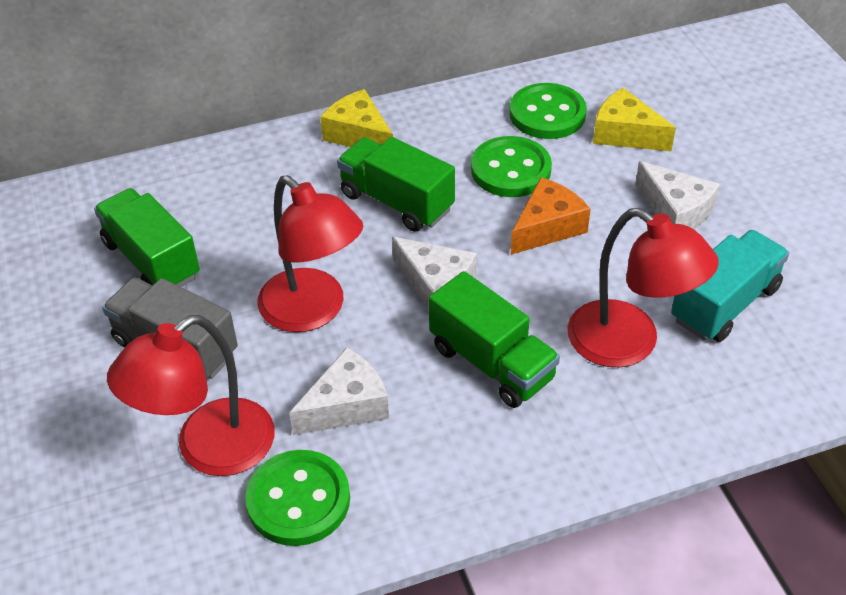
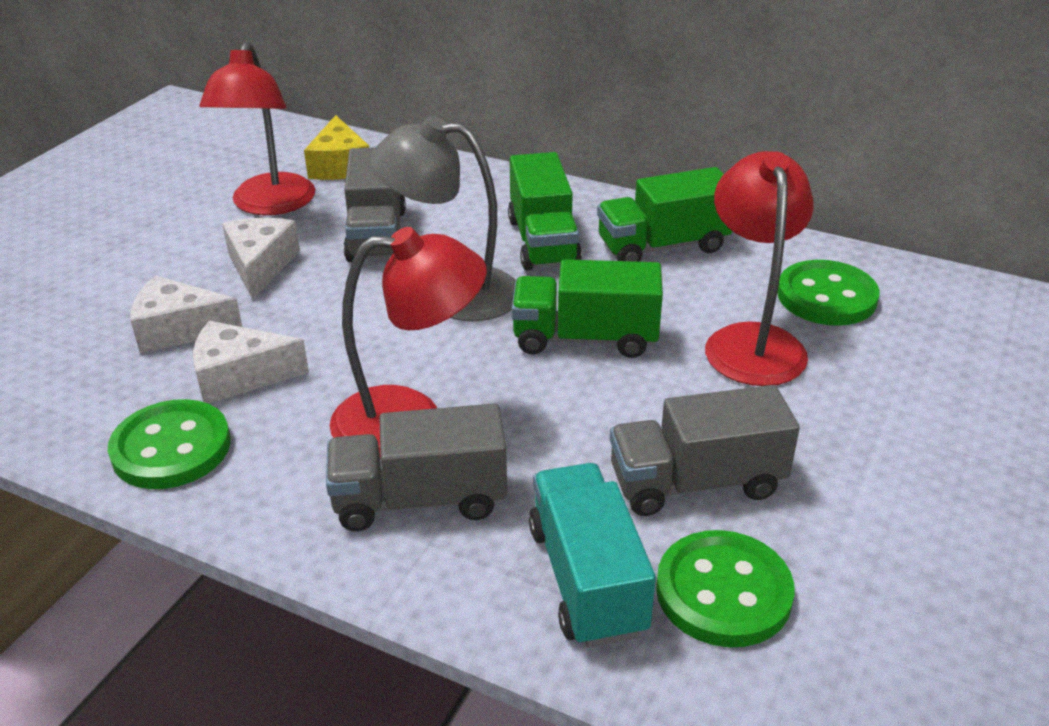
grey lamp: 0 -> 1
grey truck: 1 -> 3
orange cheese: 1 -> 0
yellow cheese: 2 -> 1

